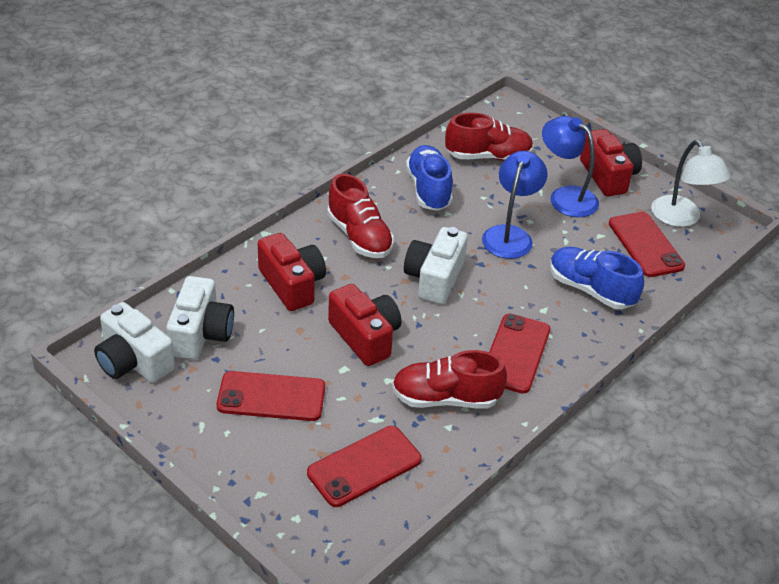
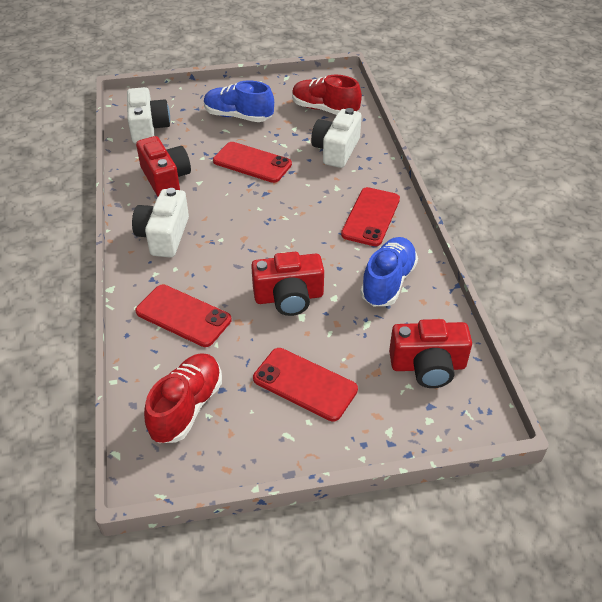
blue lamp: 2 -> 0
red shoe: 3 -> 2
white lamp: 1 -> 0

